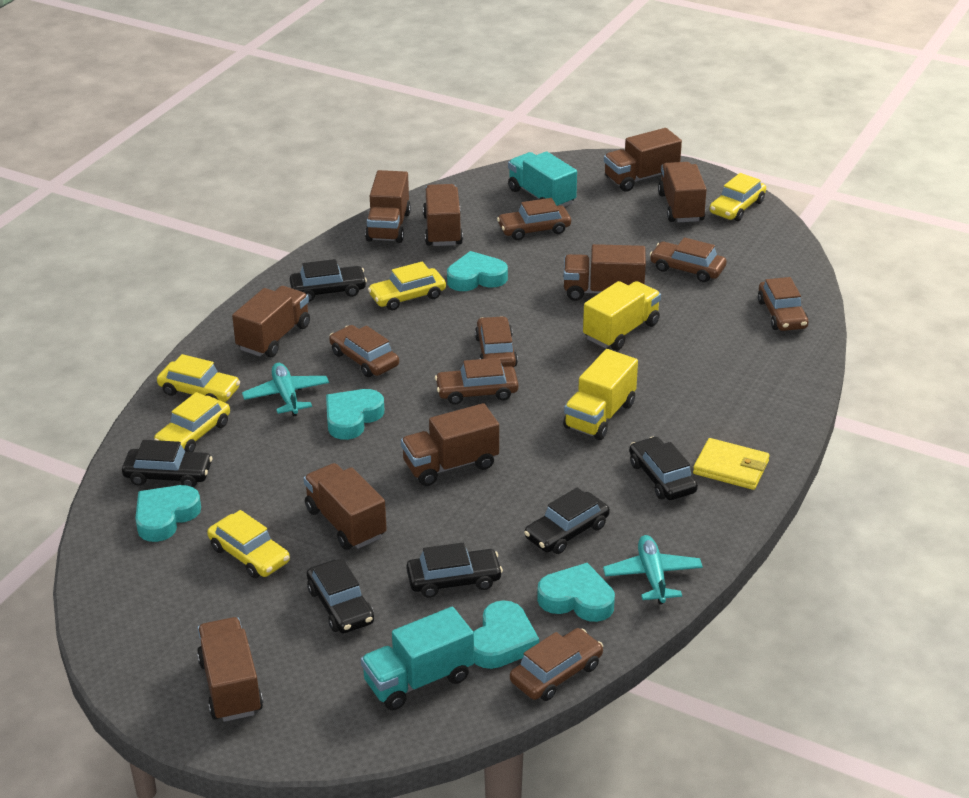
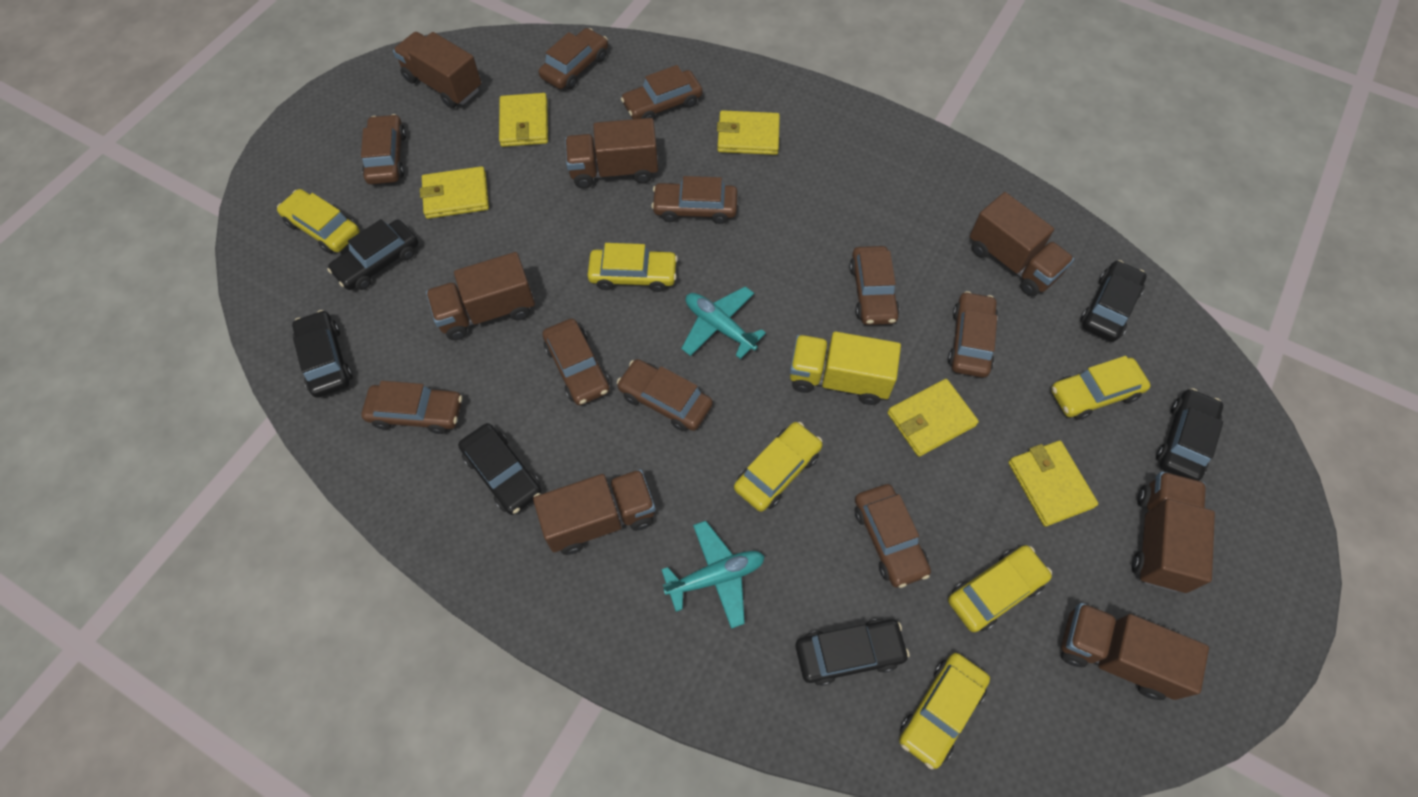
brown car: 7 -> 10
brown truck: 9 -> 7
turquoise heart: 5 -> 0
turquoise truck: 2 -> 0
yellow car: 5 -> 6
yellow truck: 2 -> 1
yellow wallet: 1 -> 5

